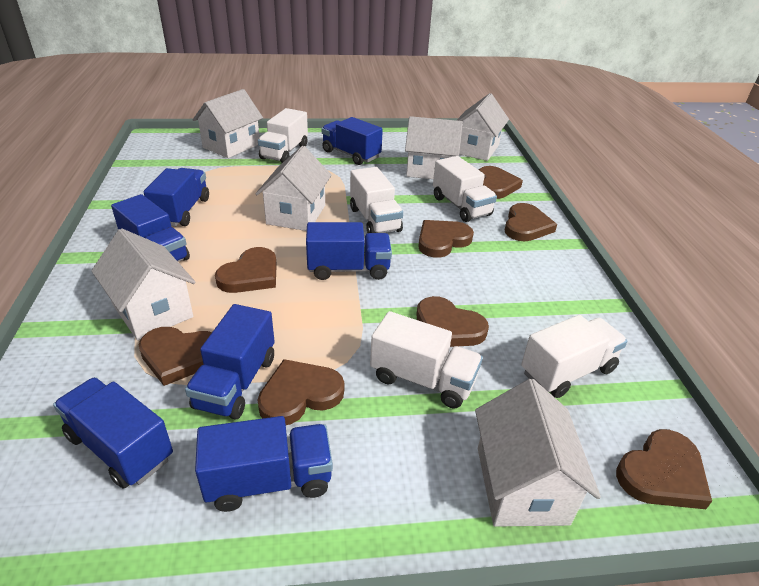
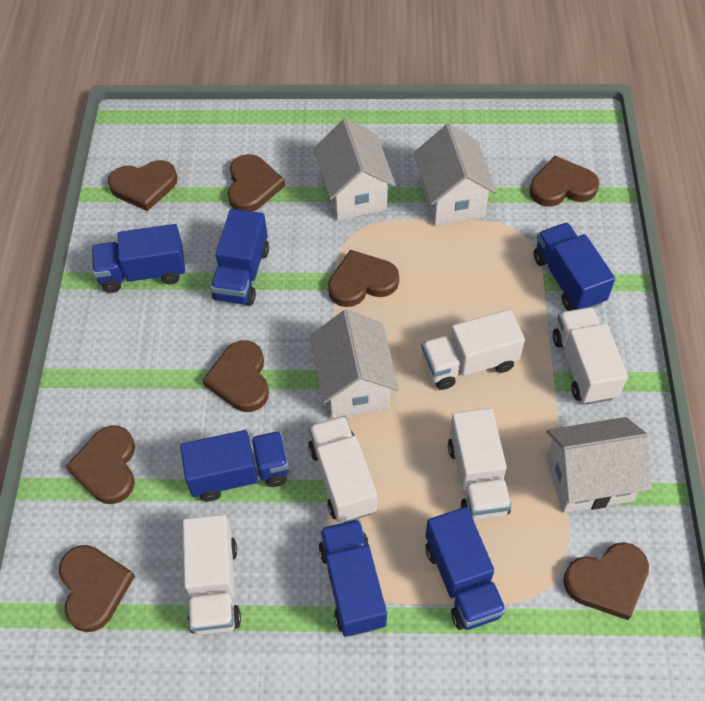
blue truck: 7 -> 6
white house: 6 -> 4

